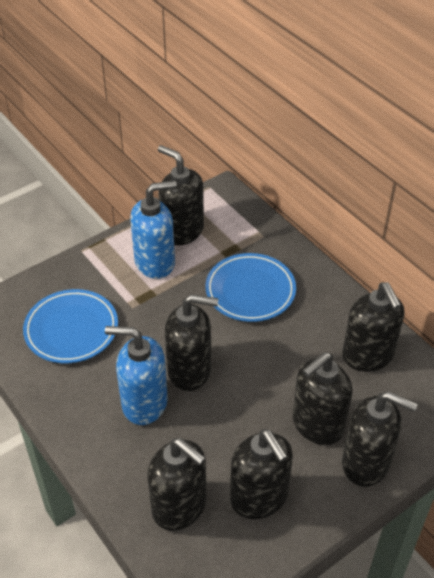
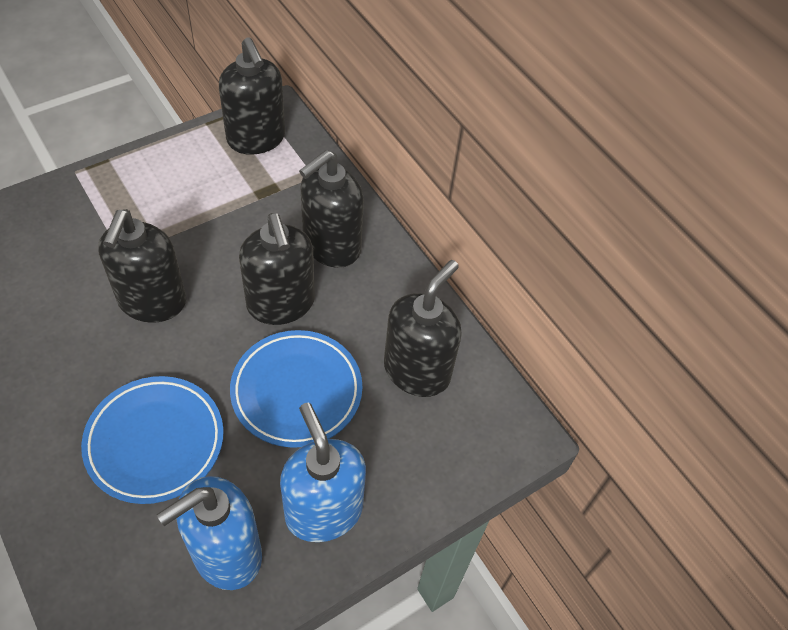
black soap dispenser: 7 -> 5

